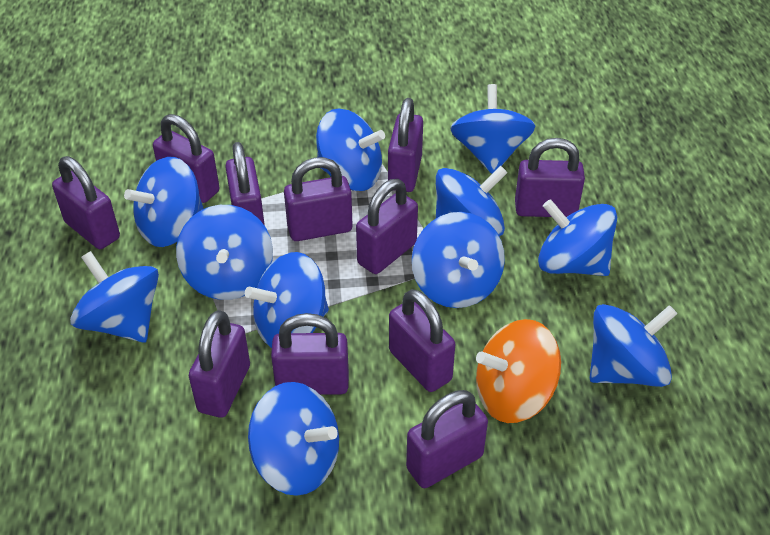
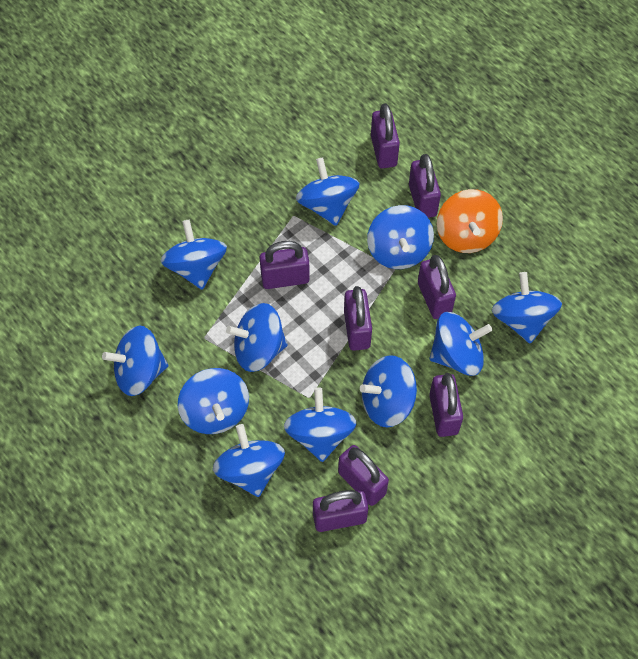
purple padlock: 11 -> 8

